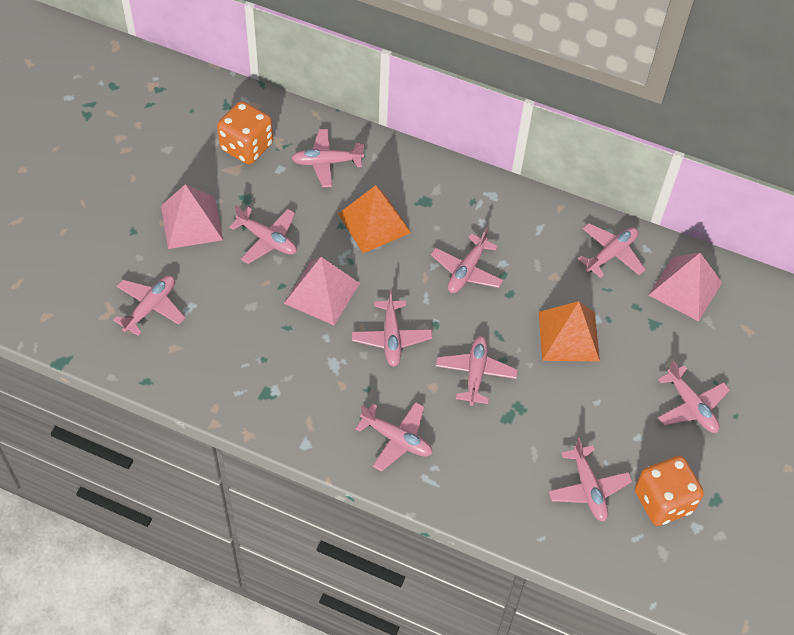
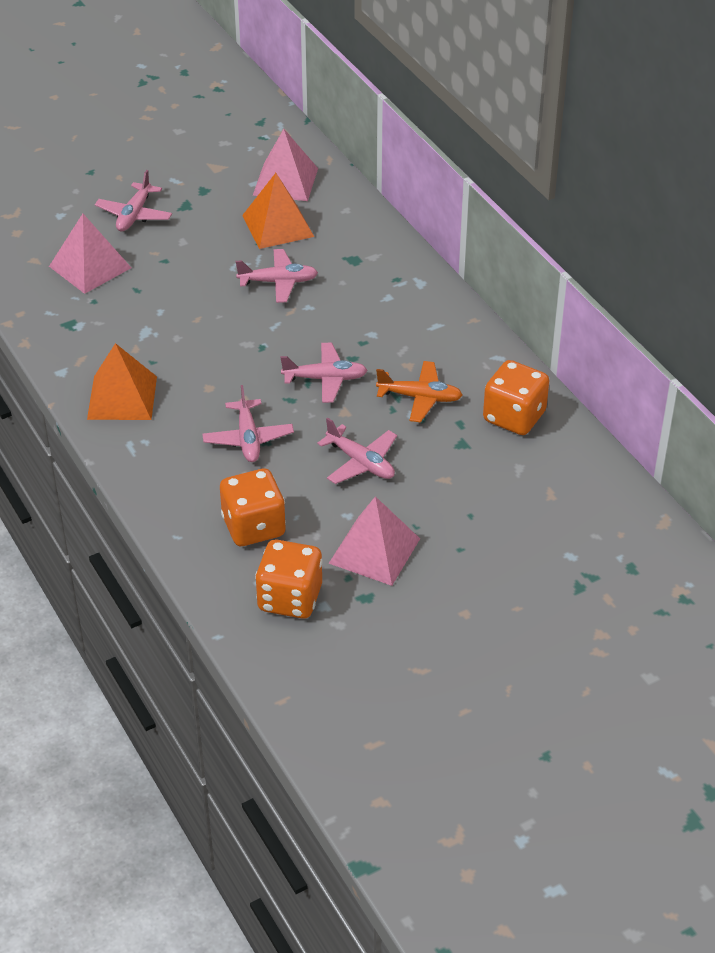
orange dice: 2 -> 3
orange plane: 0 -> 1
pink plane: 10 -> 5

